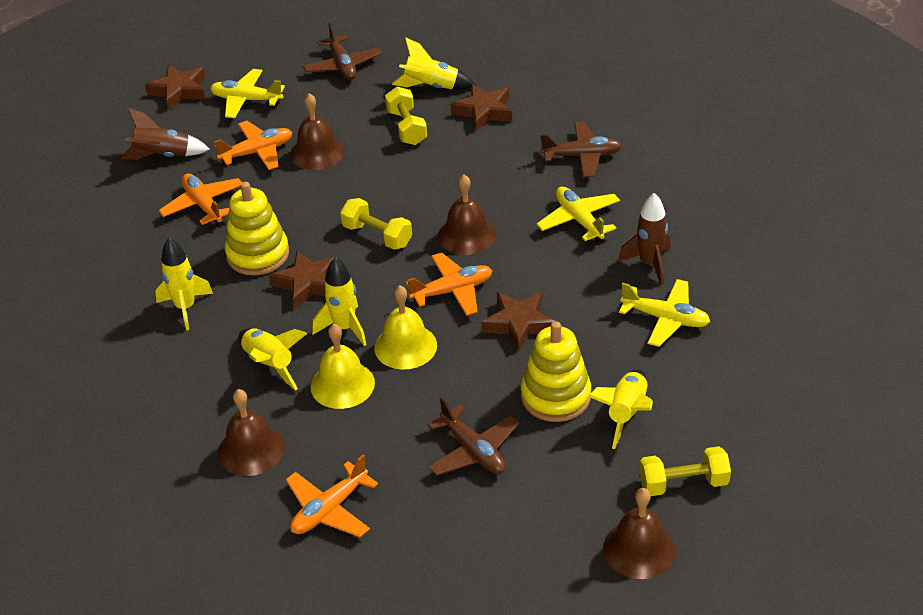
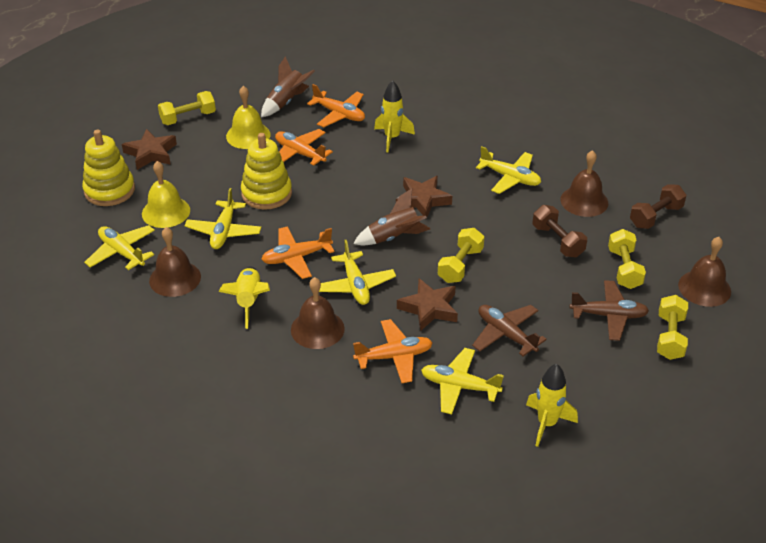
brown dumbbell: 0 -> 2
brown plane: 3 -> 2
brown star: 4 -> 3
yellow dumbbell: 3 -> 4
yellow plane: 3 -> 5
yellow rocket: 5 -> 3

